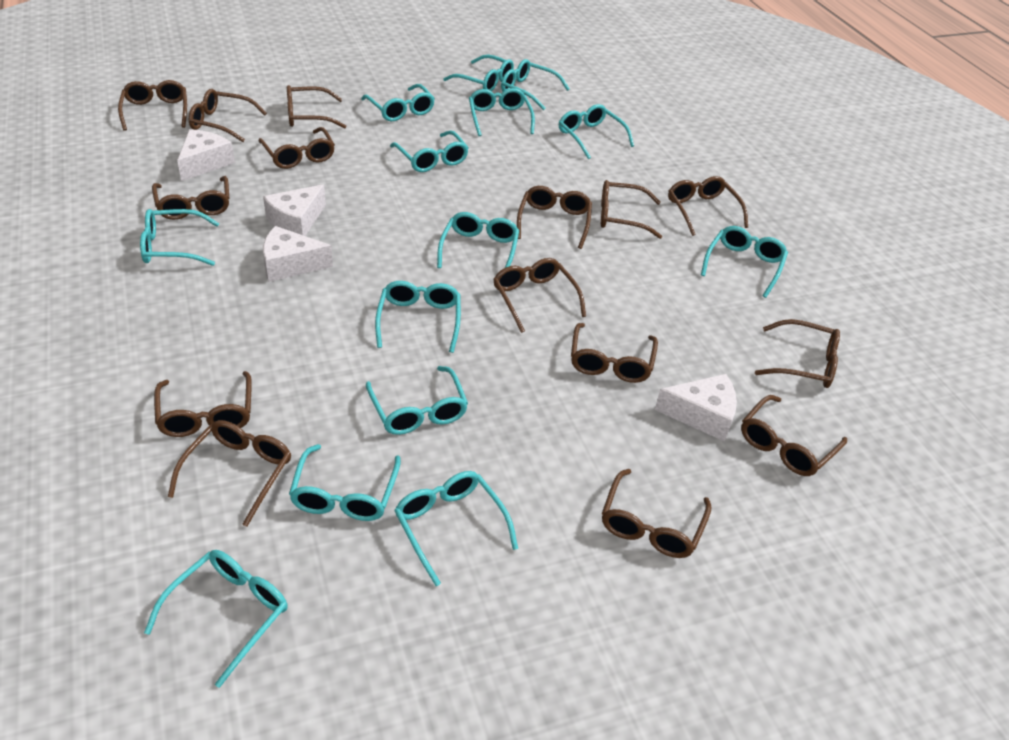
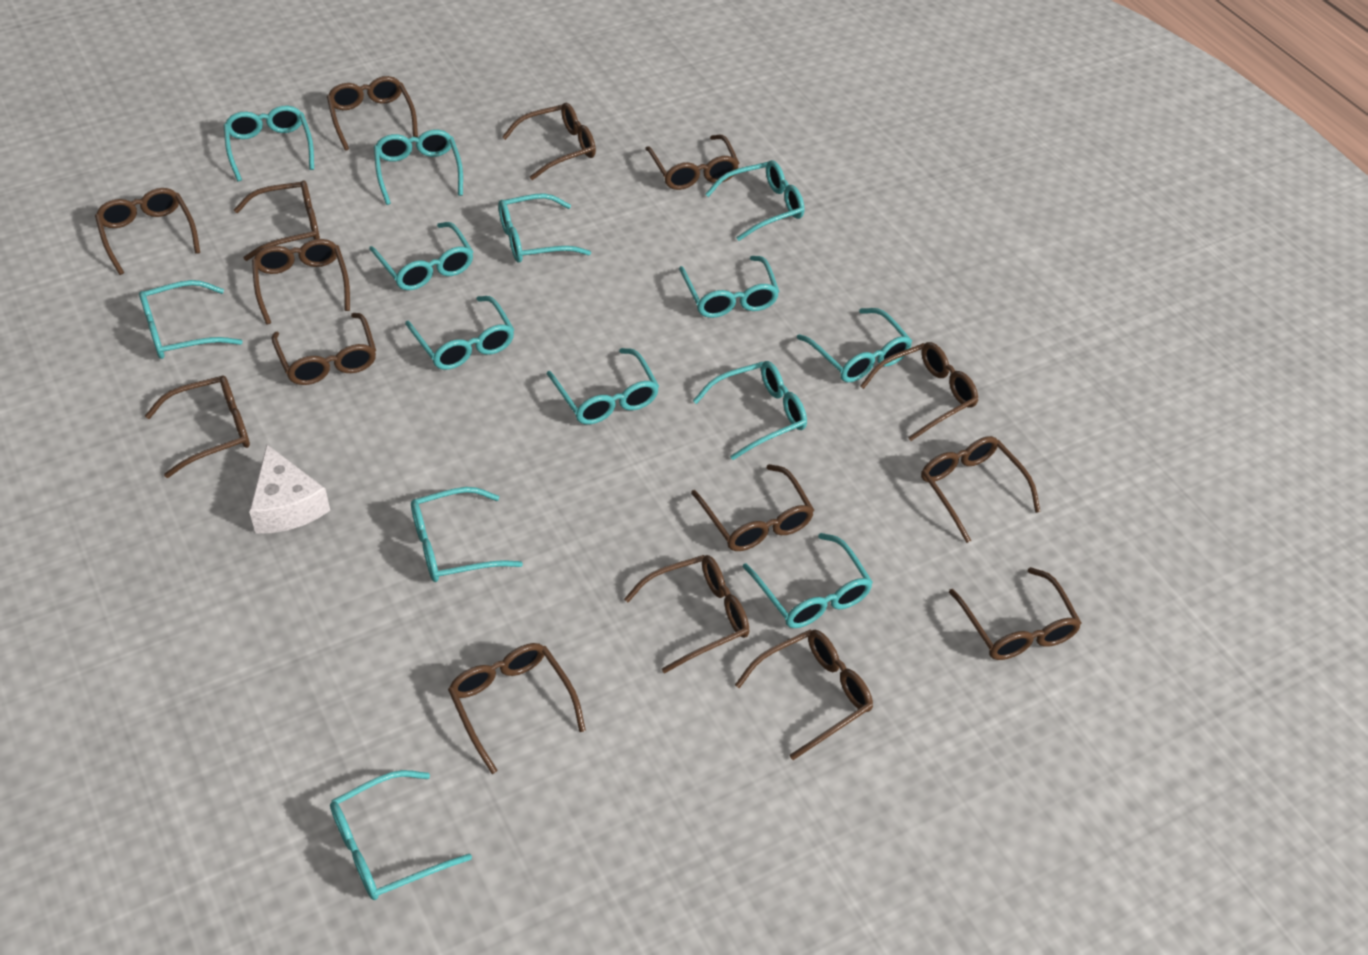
white cheese: 4 -> 1

